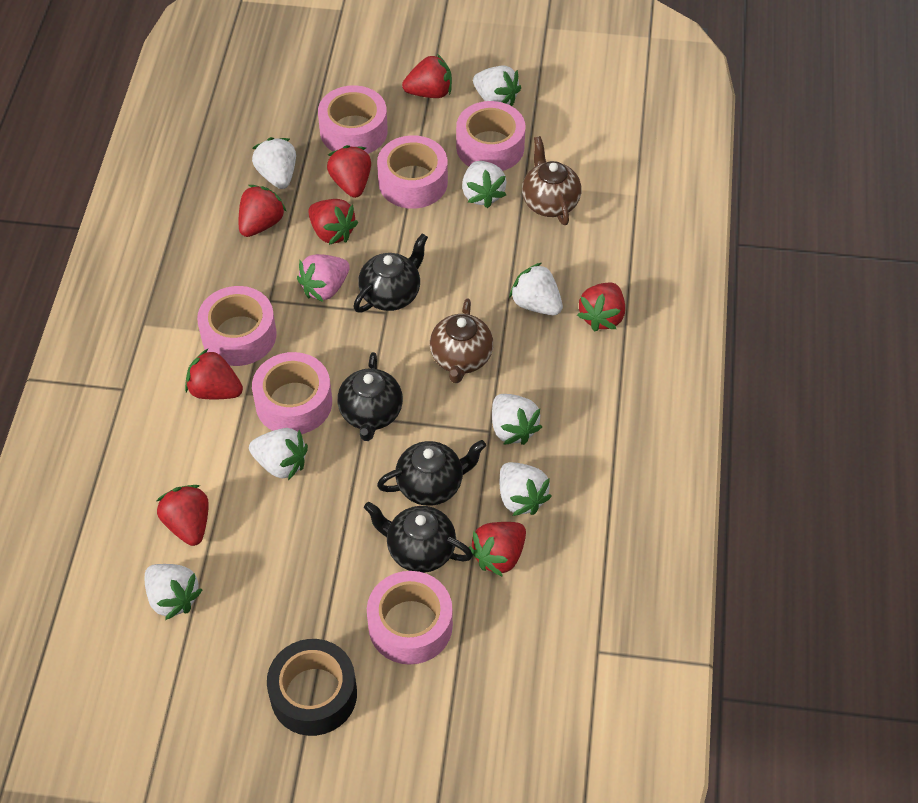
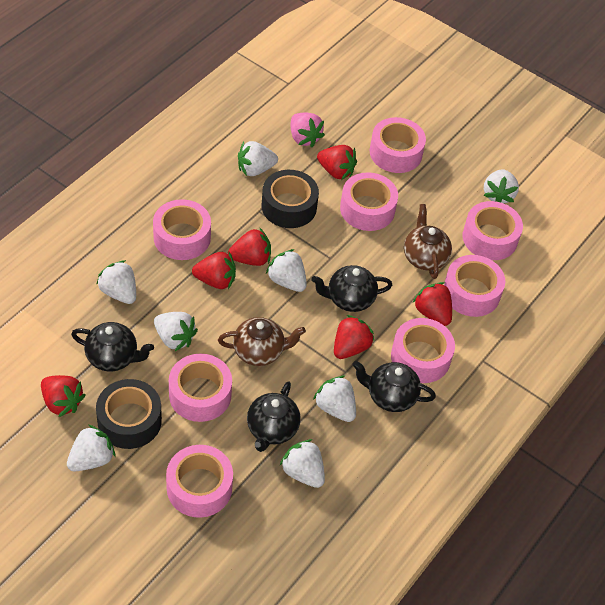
black tape: 1 -> 2
pink tape: 6 -> 8
red strawberry: 8 -> 6

